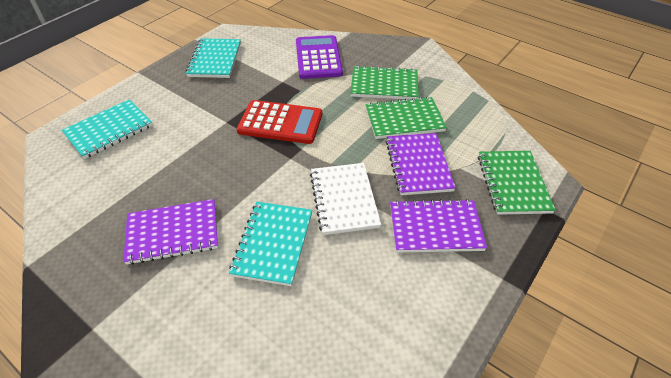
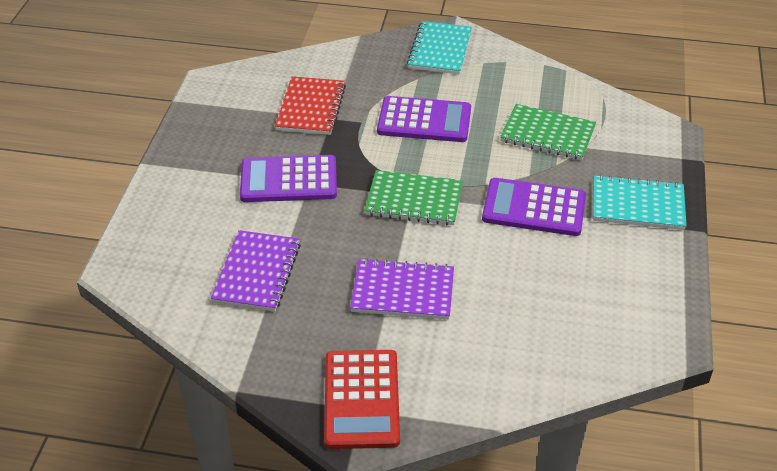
green notebook: 3 -> 2
purple calculator: 1 -> 3
purple notebook: 3 -> 2
red notebook: 0 -> 1
turquoise notebook: 3 -> 2
white notebook: 1 -> 0

